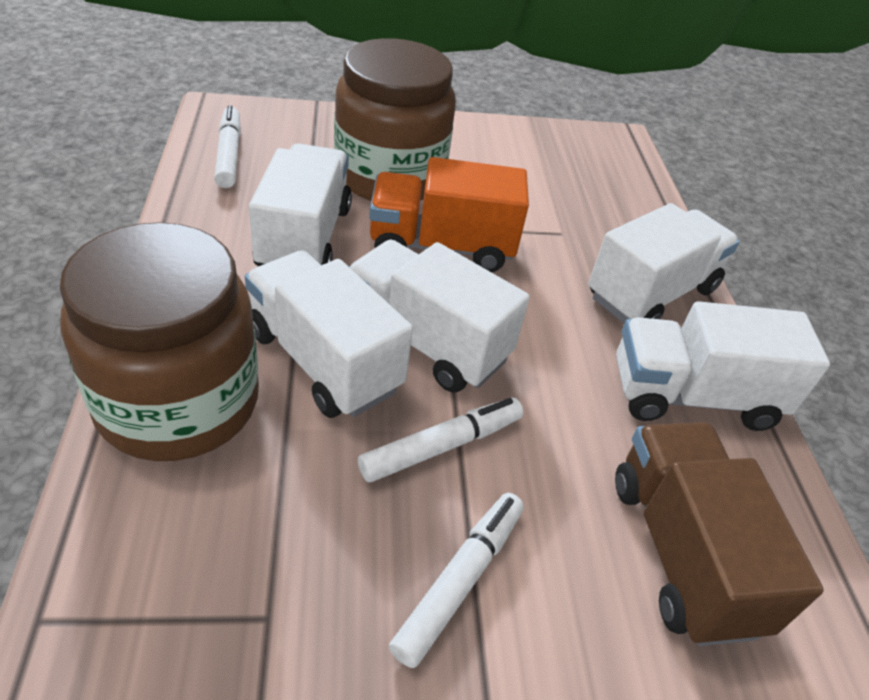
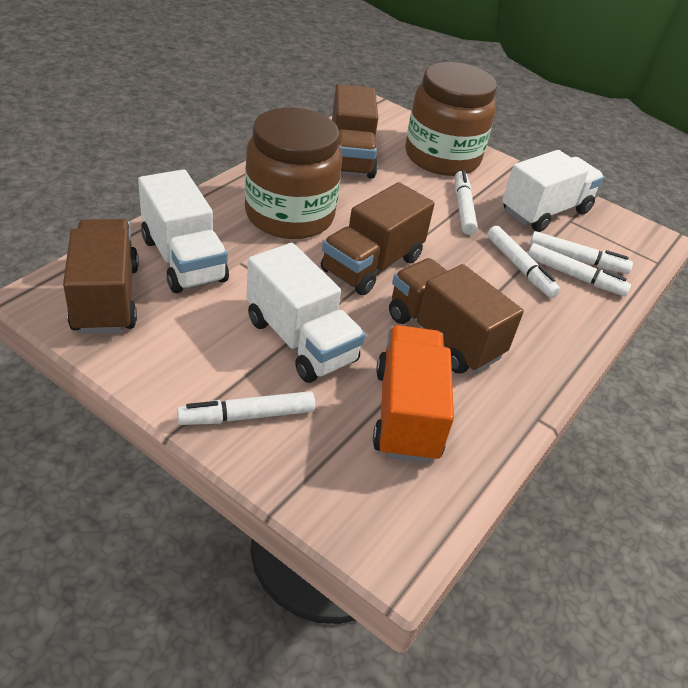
brown truck: 1 -> 4
white marker: 3 -> 5
white truck: 5 -> 3

